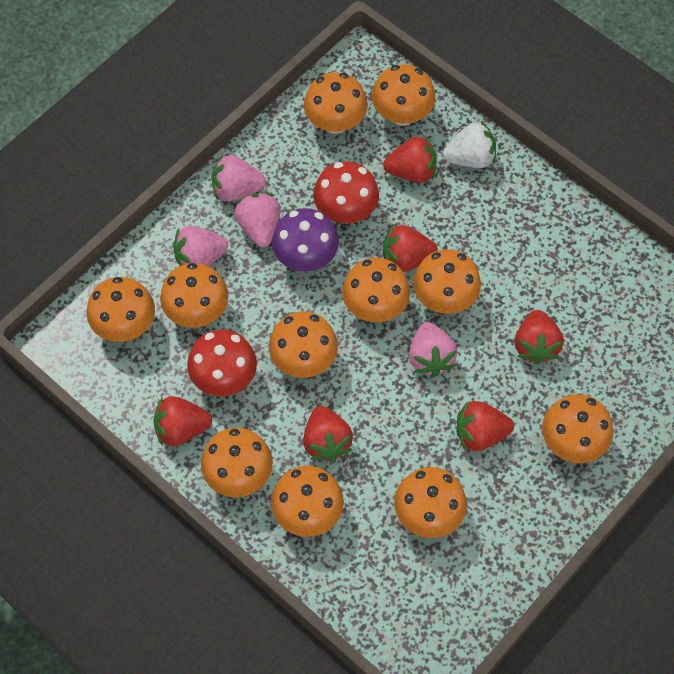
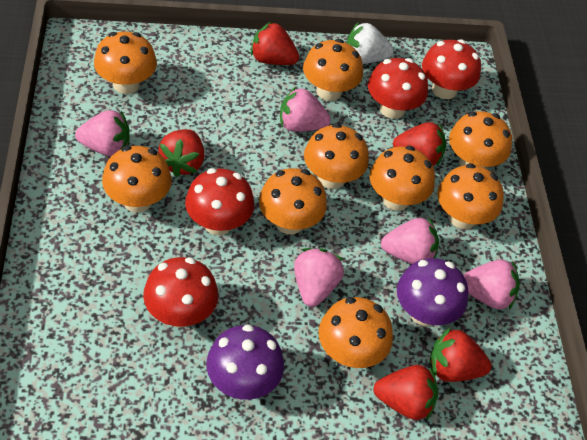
orange mushroom: 11 -> 9
pink strawberry: 4 -> 5
purple mushroom: 1 -> 2
red mushroom: 2 -> 4
red strawberry: 6 -> 5

